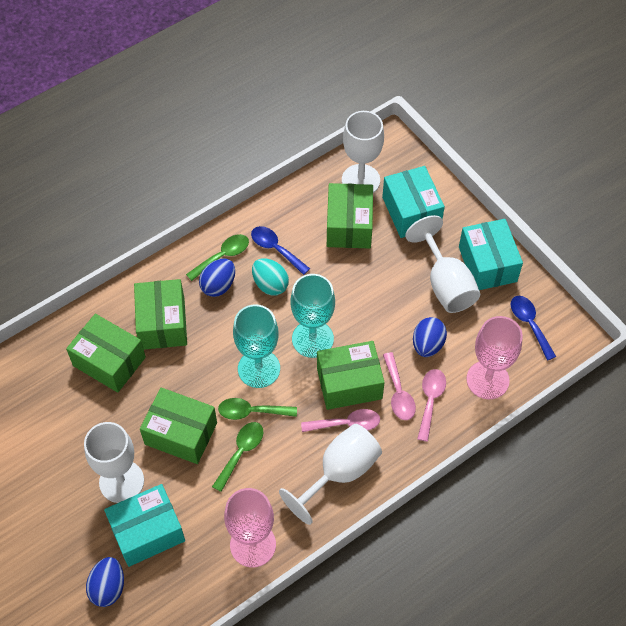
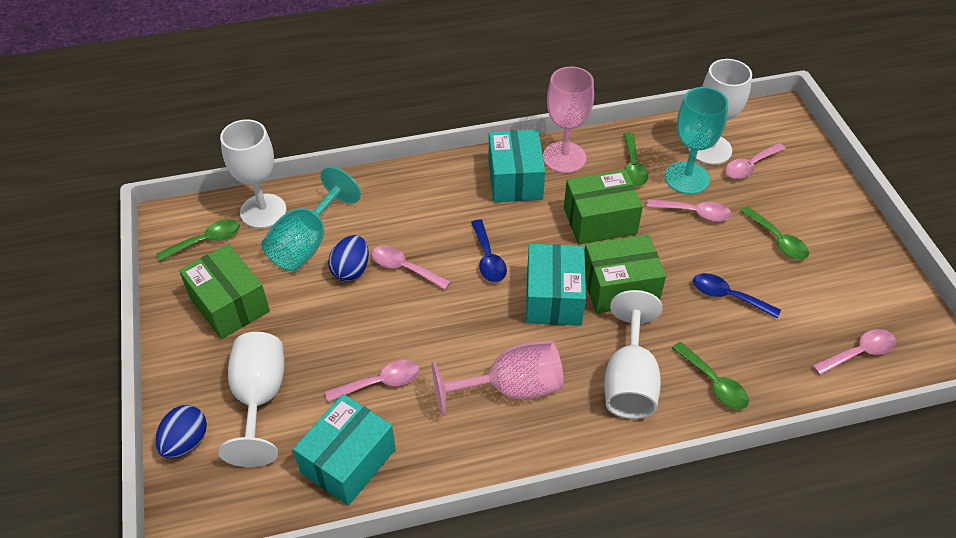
blue egg: 3 -> 2
green box: 5 -> 3
green spoon: 3 -> 4
pink spoon: 3 -> 5
turquoise egg: 1 -> 0

